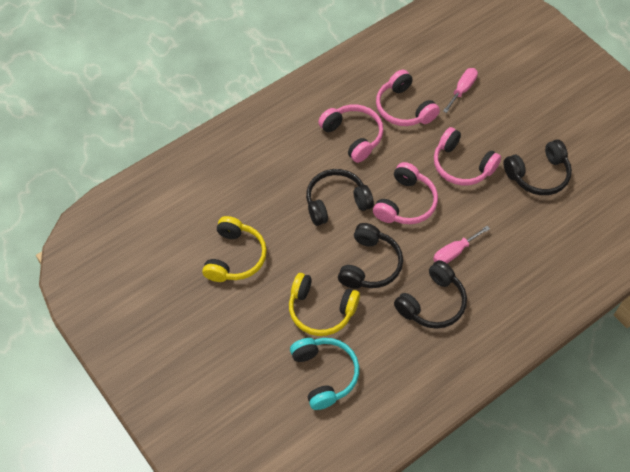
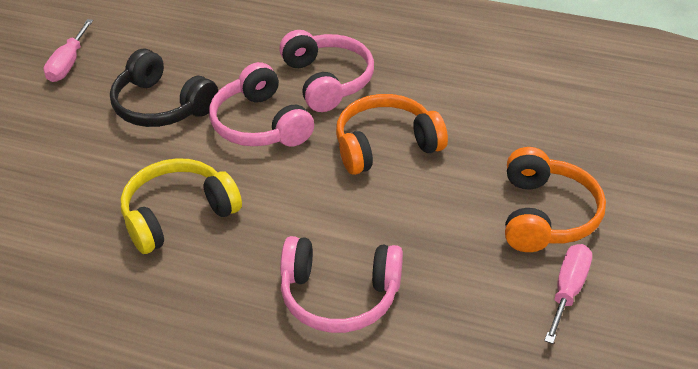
black headphones: 4 -> 1
orange headphones: 0 -> 2
pink headphones: 4 -> 3
turquoise headphones: 1 -> 0
yellow headphones: 2 -> 1

